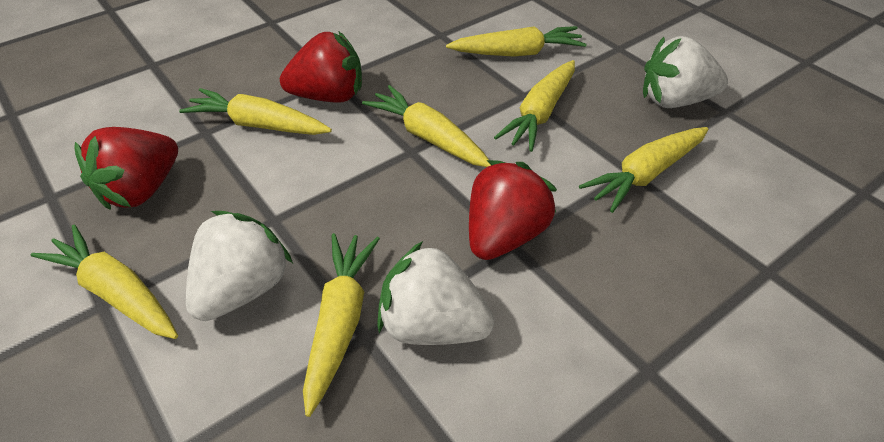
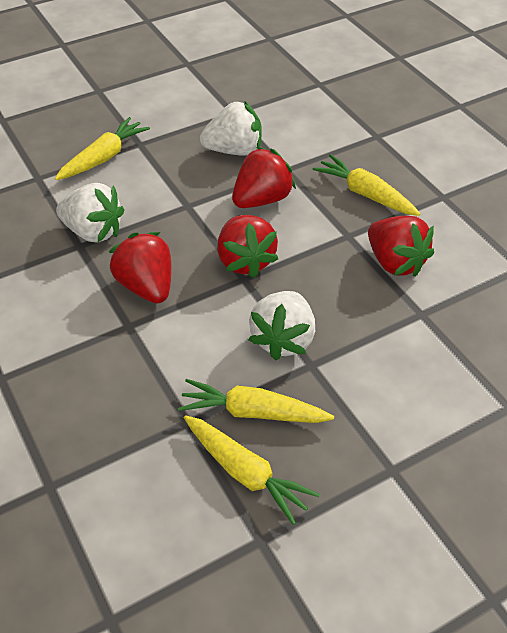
red strawberry: 3 -> 4
yellow carrot: 7 -> 4

